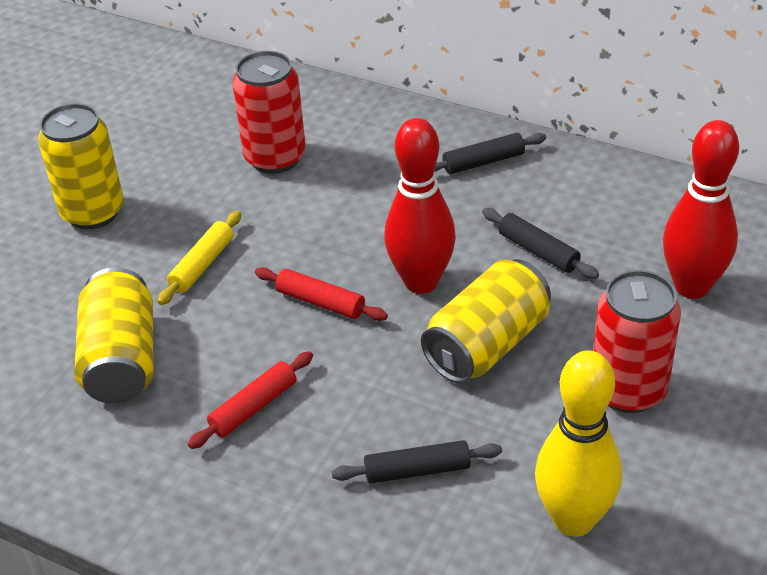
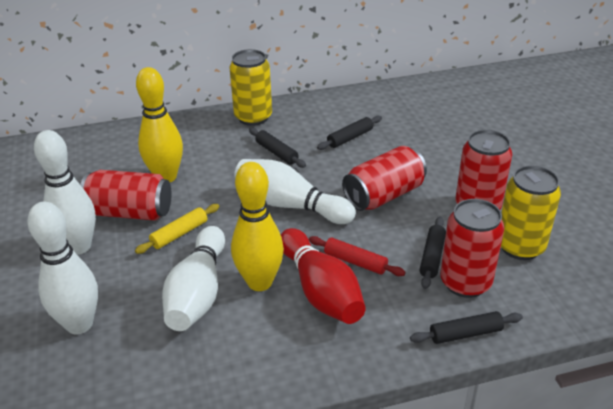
black rolling pin: 3 -> 4
red bowling pin: 2 -> 1
red can: 2 -> 4
red rolling pin: 2 -> 1
white bowling pin: 0 -> 4
yellow bowling pin: 1 -> 2
yellow can: 3 -> 2

